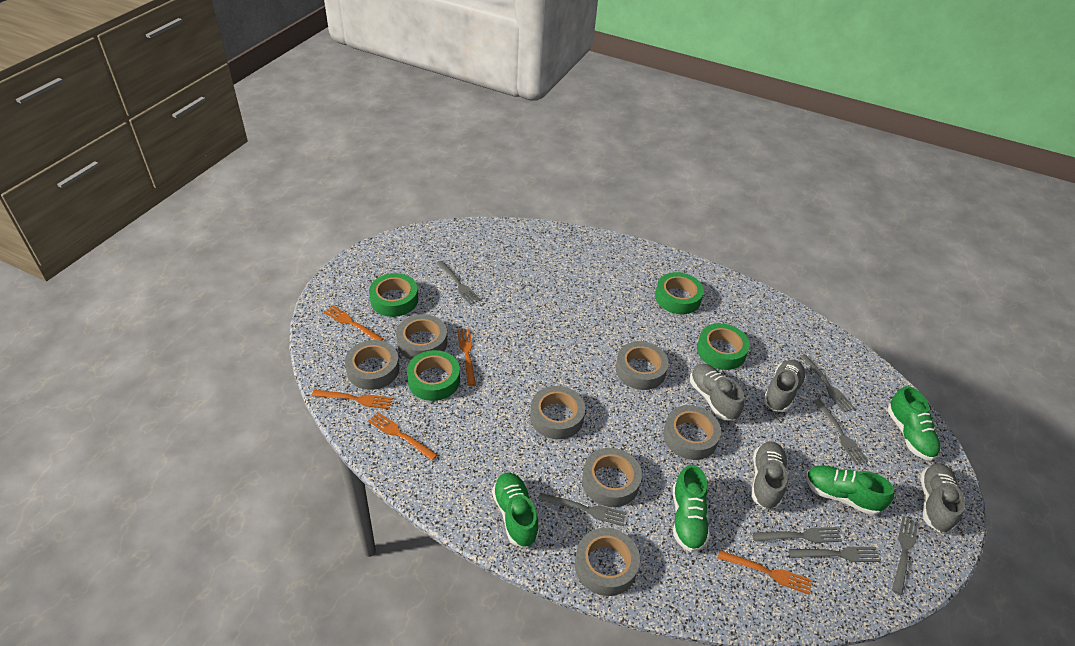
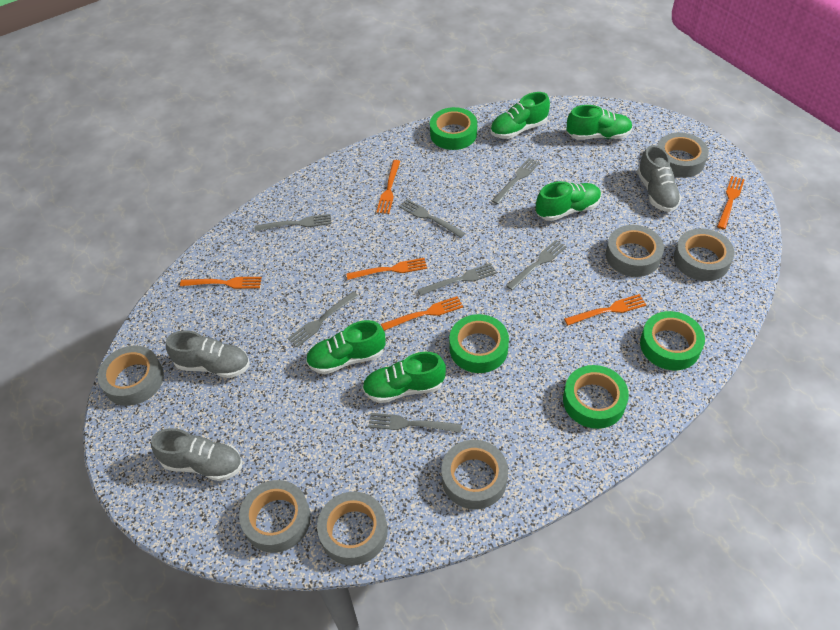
green shoe: 4 -> 5
grey shoe: 4 -> 3
orange fork: 5 -> 6

